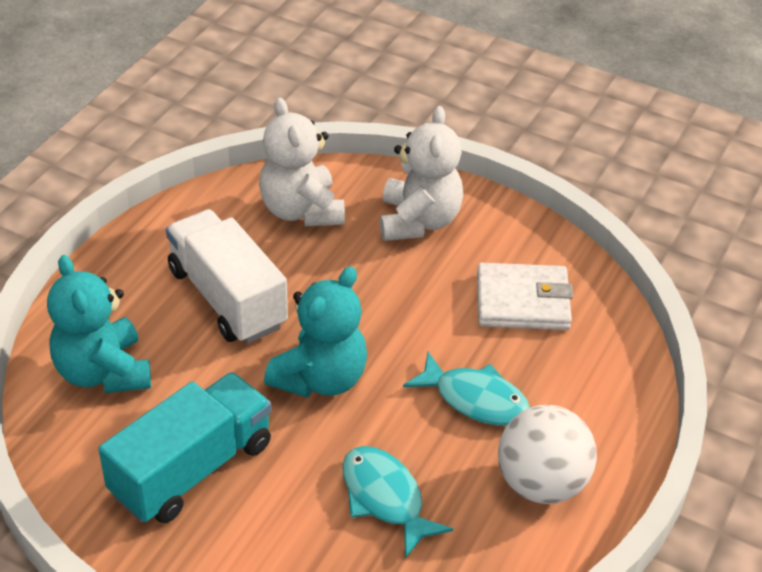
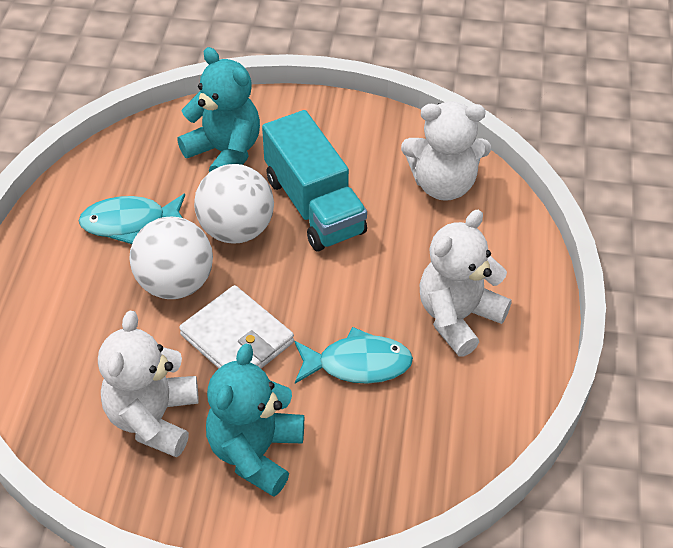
white ball: 1 -> 2
white teddy bear: 2 -> 3
white truck: 1 -> 0

